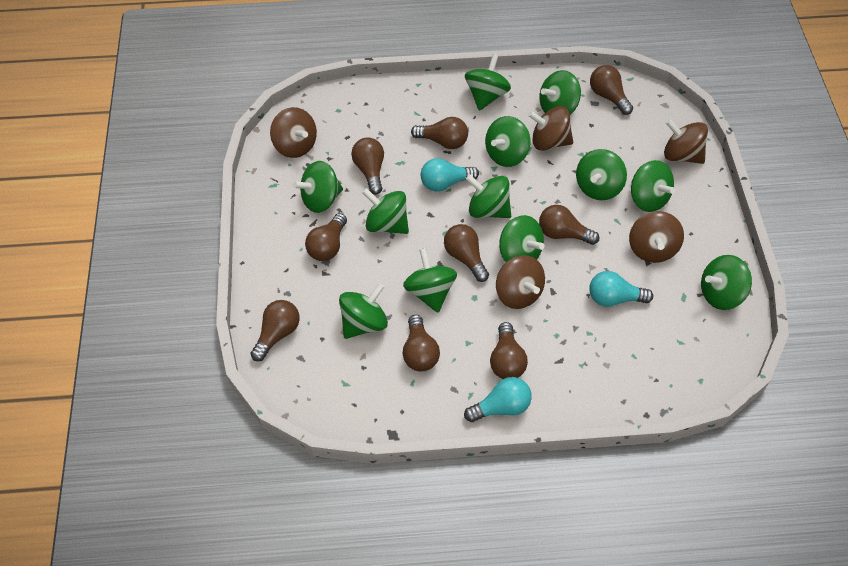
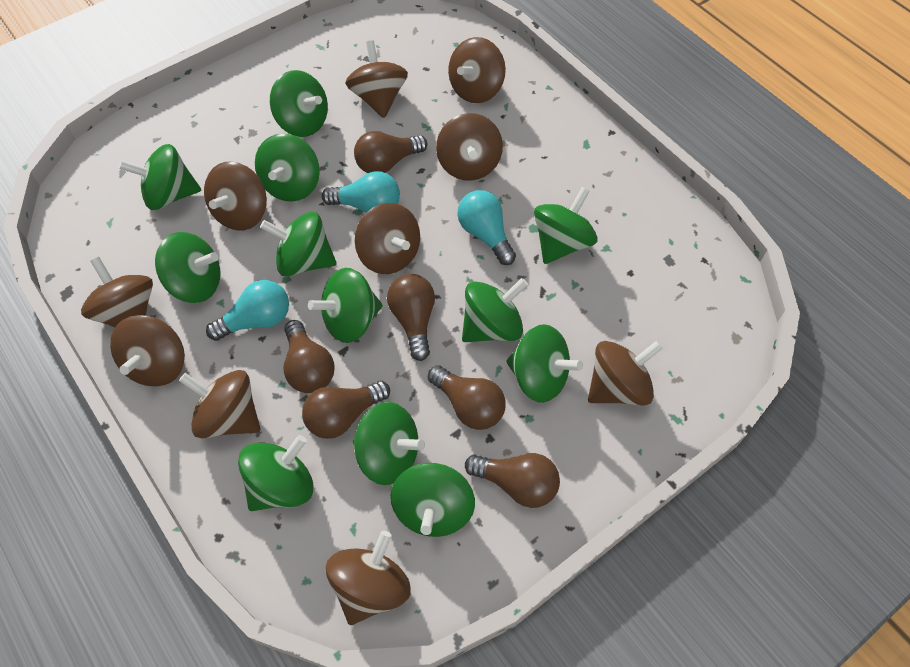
brown light bulb: 9 -> 6
brown spinning top: 5 -> 10

